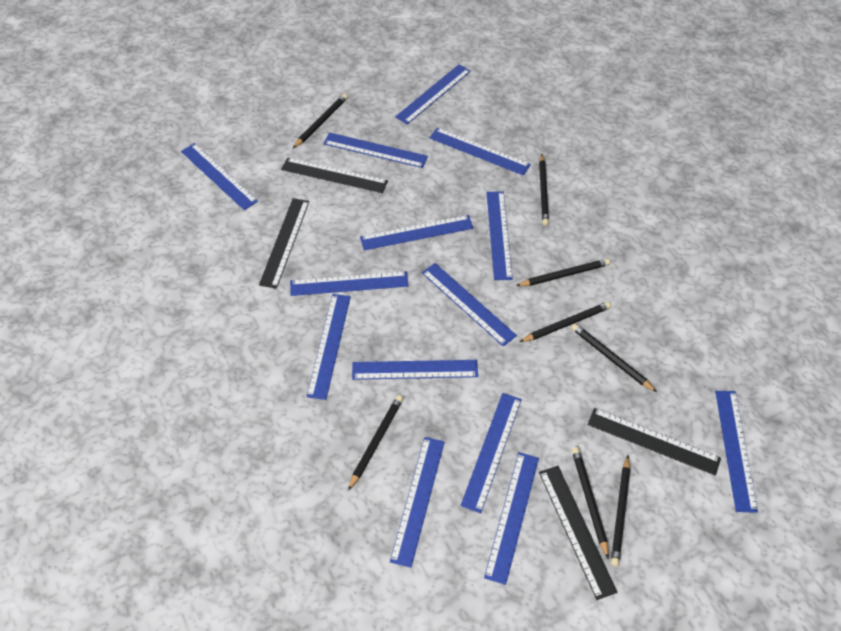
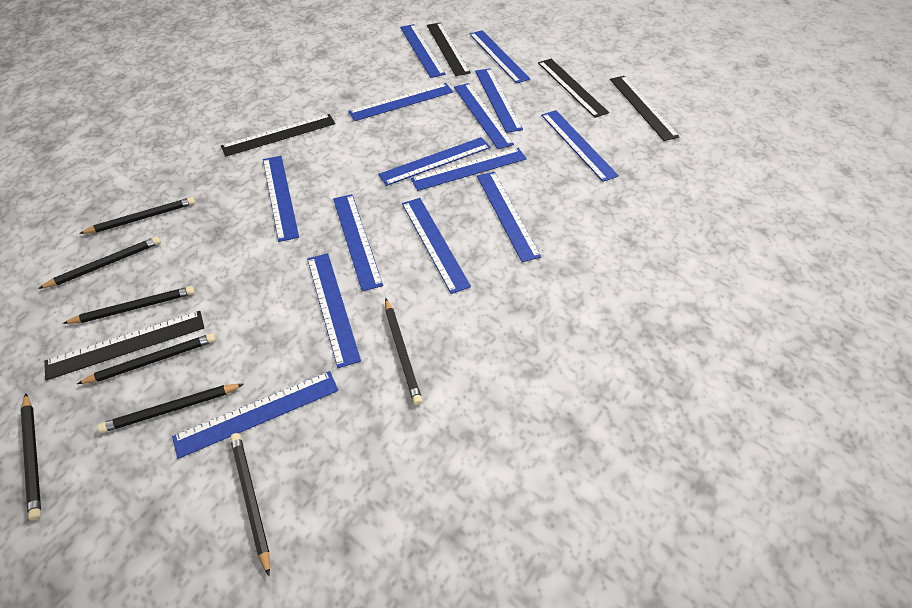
black ruler: 4 -> 5

